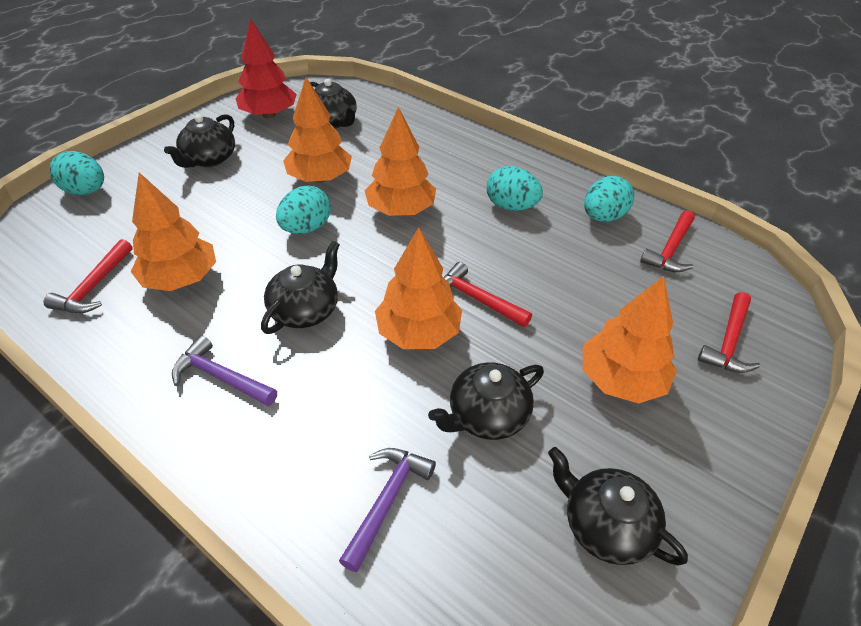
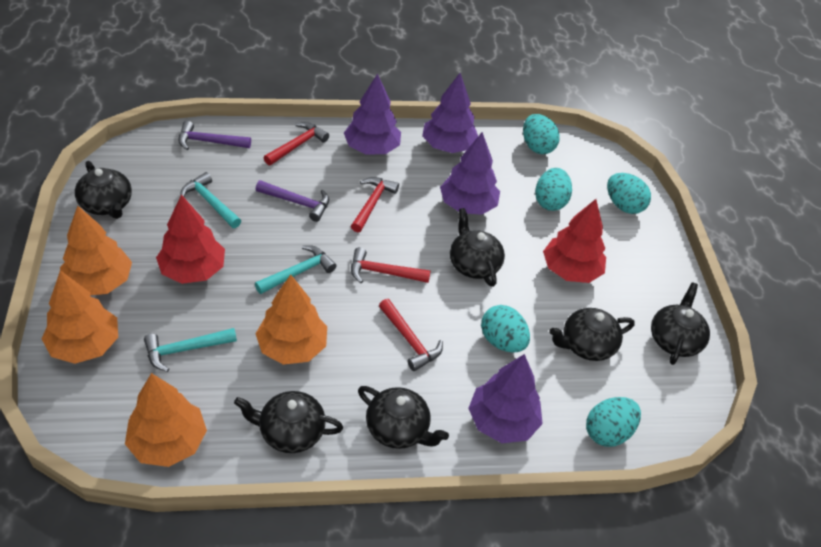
black teapot: 5 -> 6
orange tree: 5 -> 4
purple tree: 0 -> 4
red tree: 1 -> 2
turquoise egg: 4 -> 5
turquoise hammer: 0 -> 3

